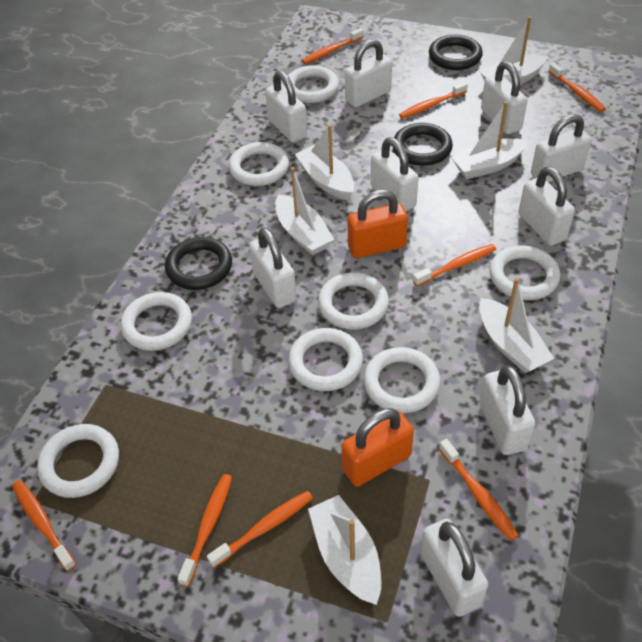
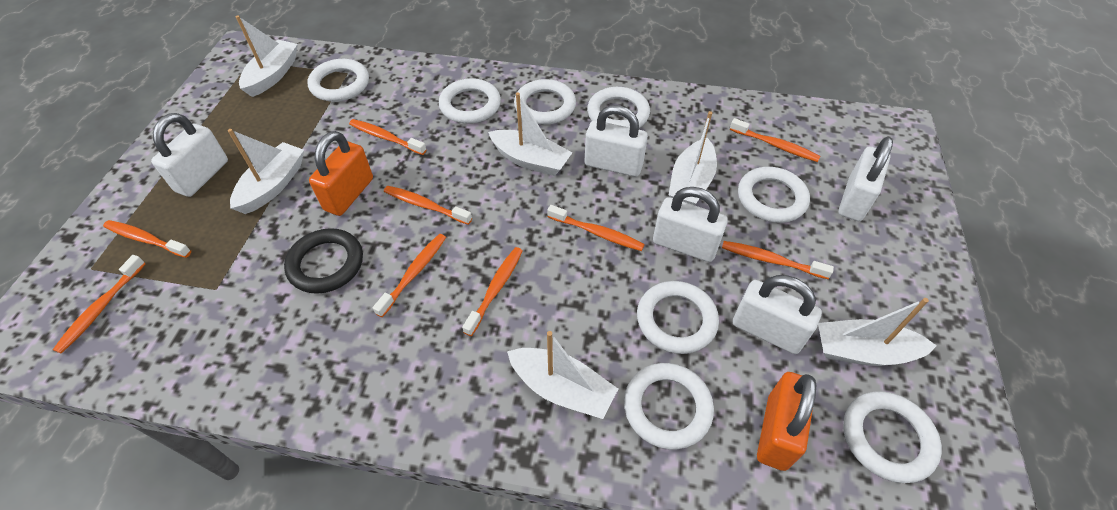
black ring: 3 -> 1
orange toothbrush: 8 -> 9
white padlock: 9 -> 5

